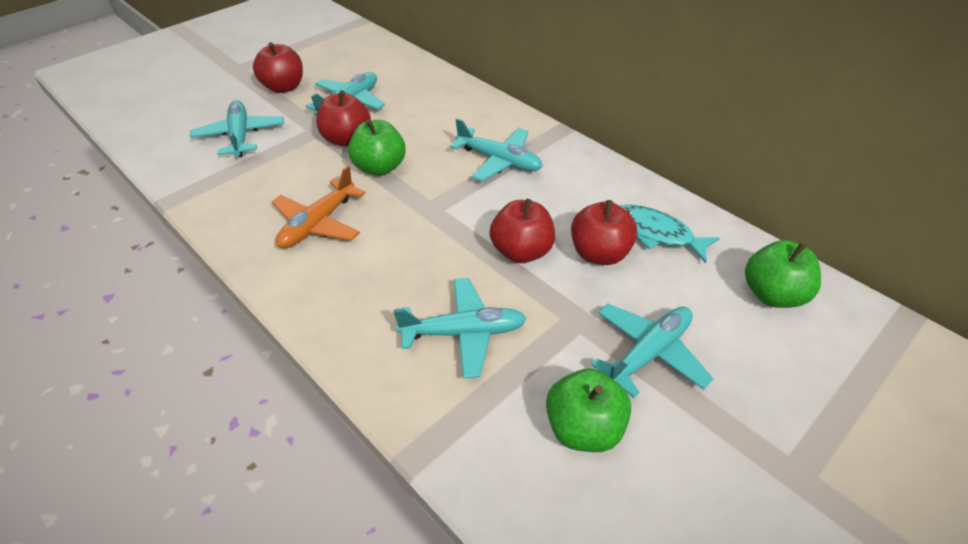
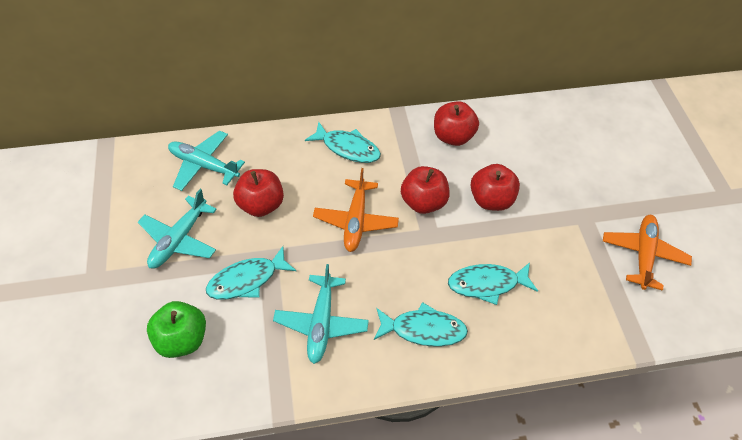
green apple: 3 -> 1
orange plane: 1 -> 2
turquoise fish: 1 -> 4
turquoise plane: 5 -> 3

